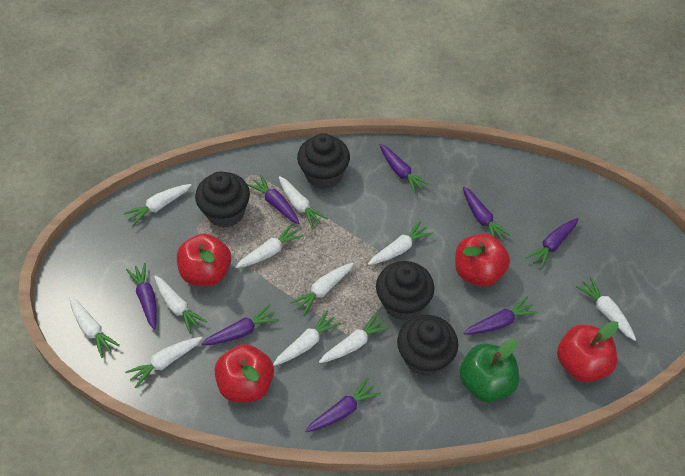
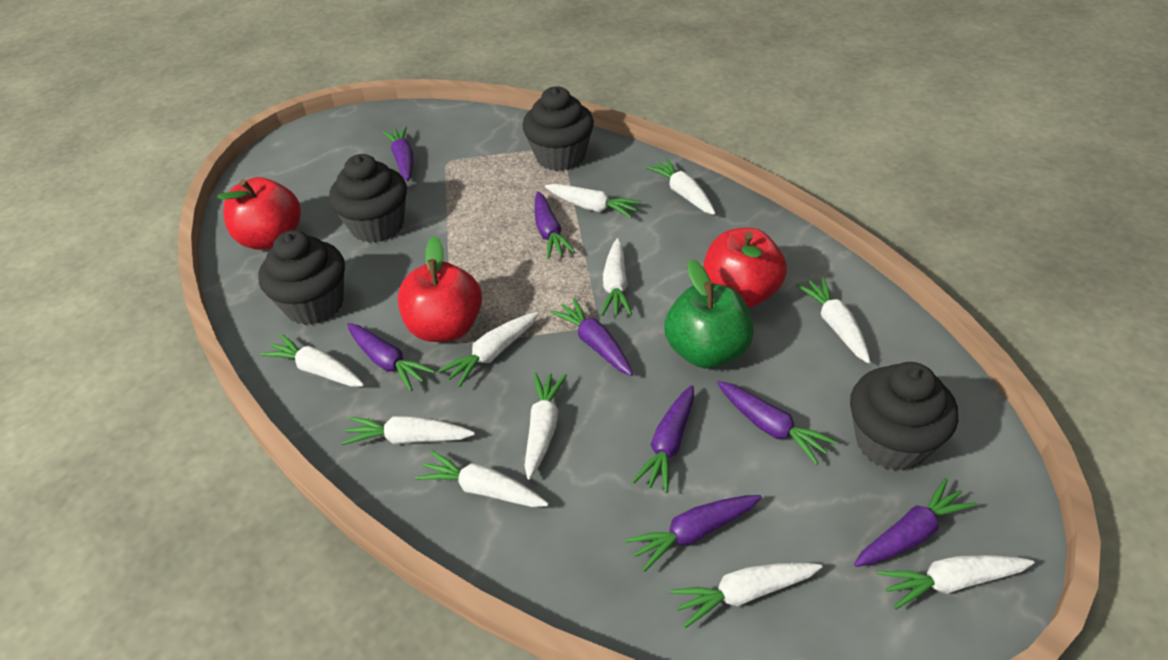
red apple: 4 -> 3

